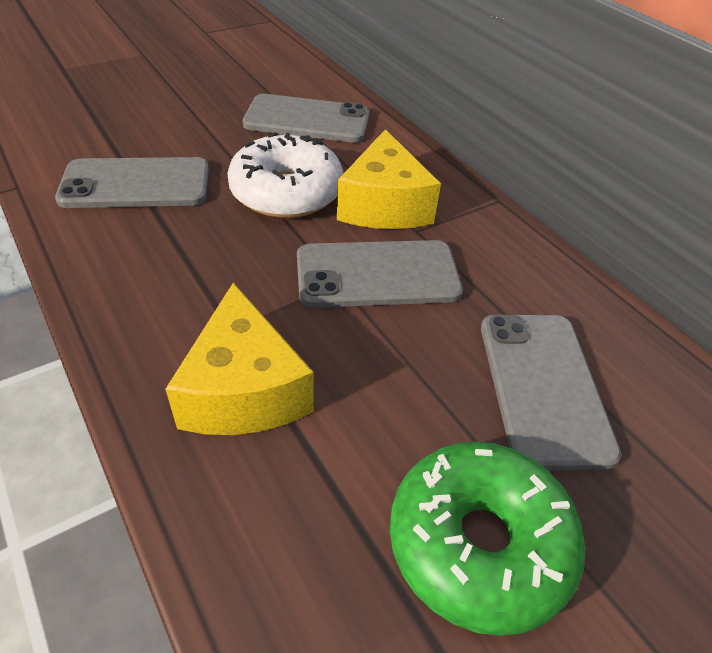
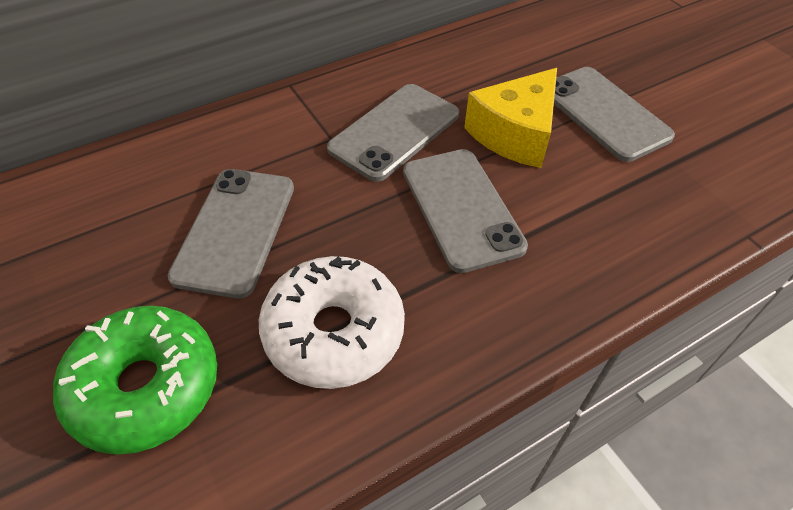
yellow cheese: 2 -> 1

